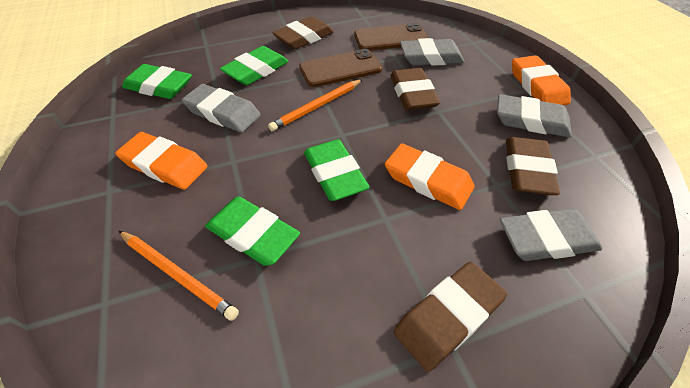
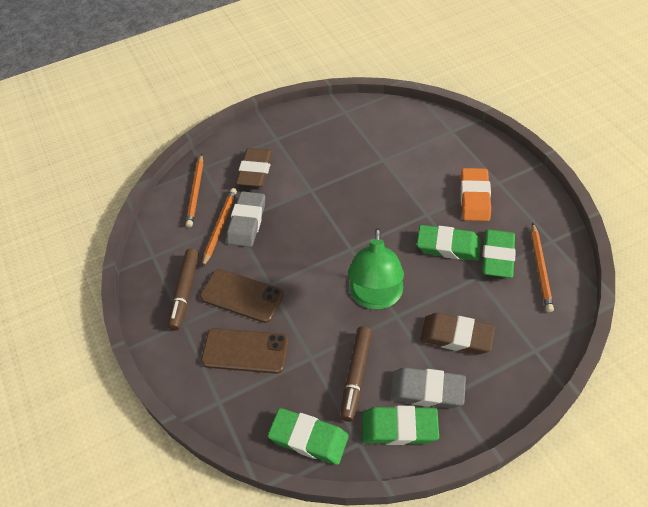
brown eraser: 4 -> 2
brown marker: 0 -> 2
green lamp: 0 -> 1
grey eraser: 4 -> 2
orange eraser: 3 -> 1
orange pencil: 2 -> 3

